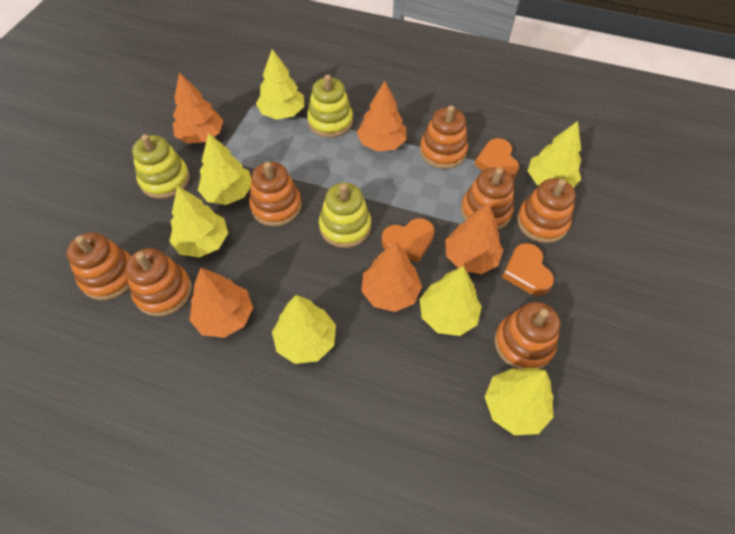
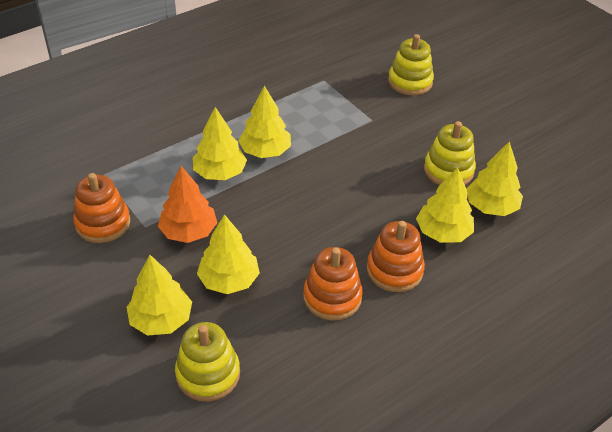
orange heart: 3 -> 0
orange stacking toy: 7 -> 3
orange tree: 5 -> 1
yellow tree: 7 -> 6

